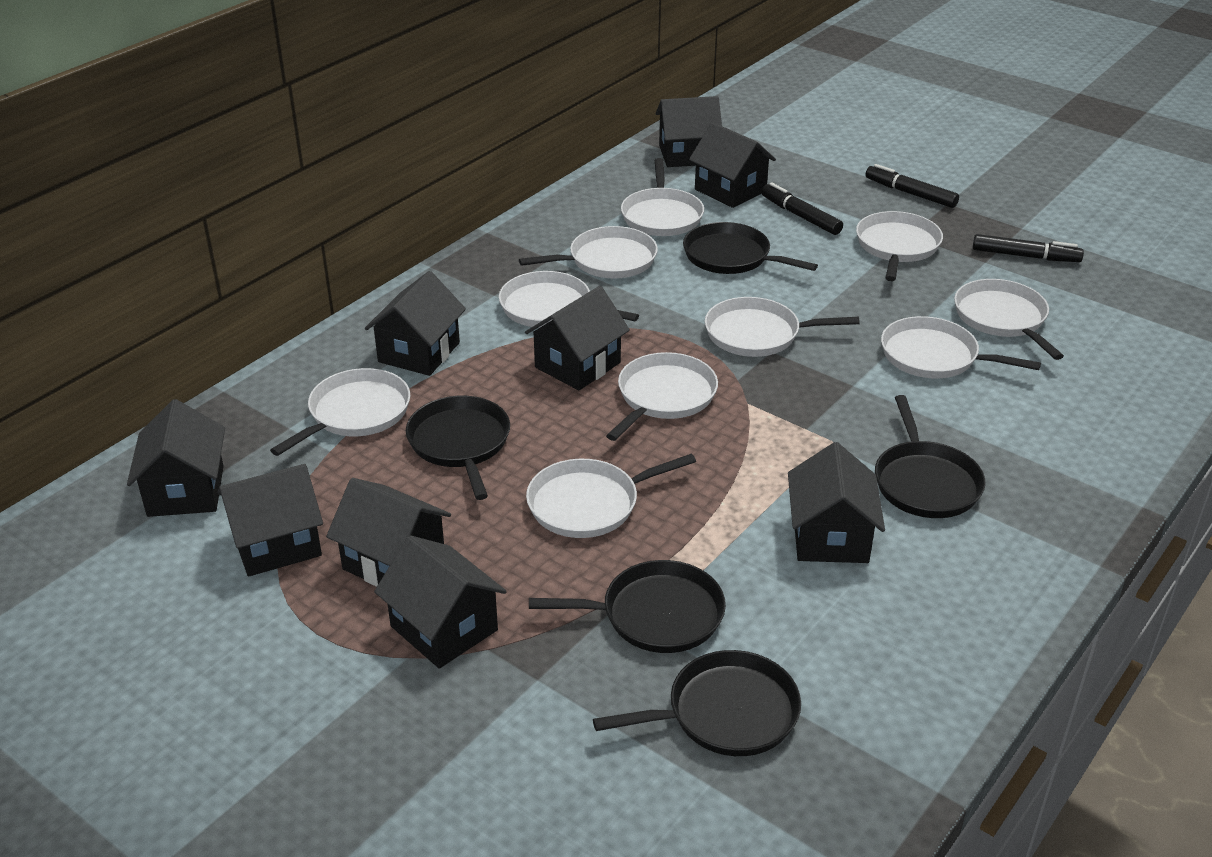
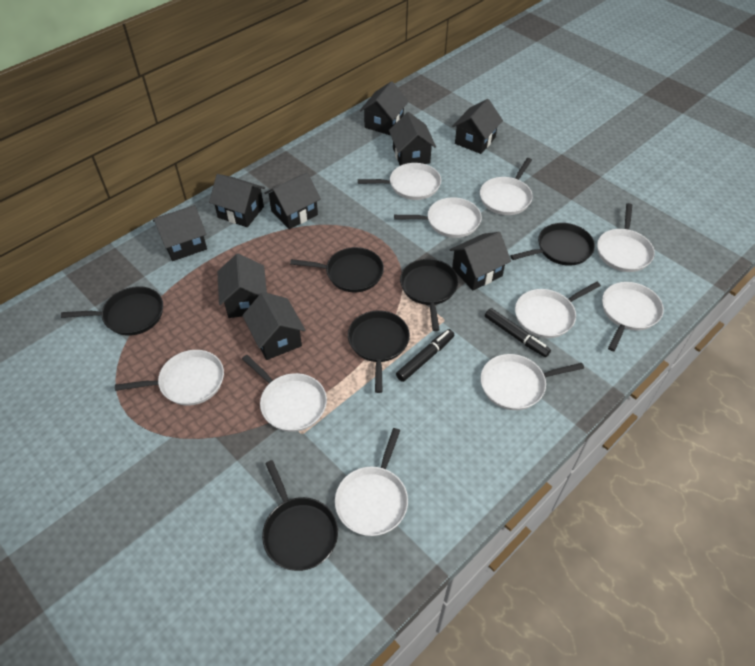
black marker: 3 -> 2
black pan: 5 -> 6

